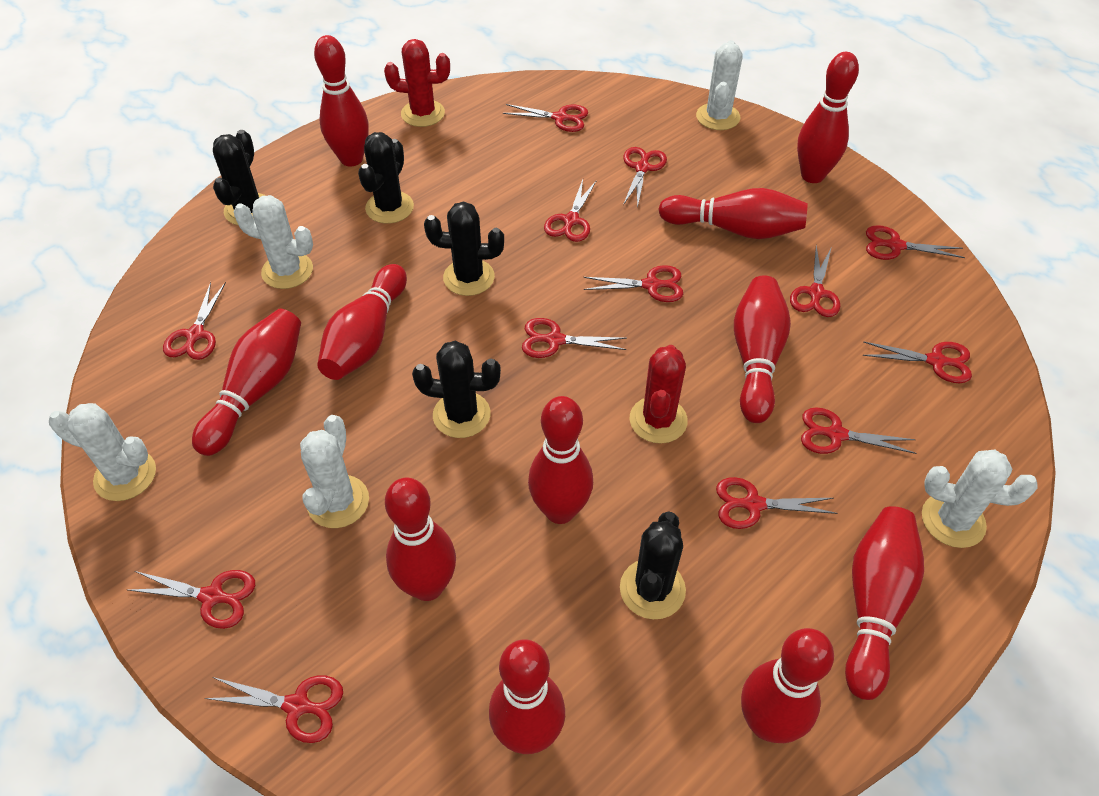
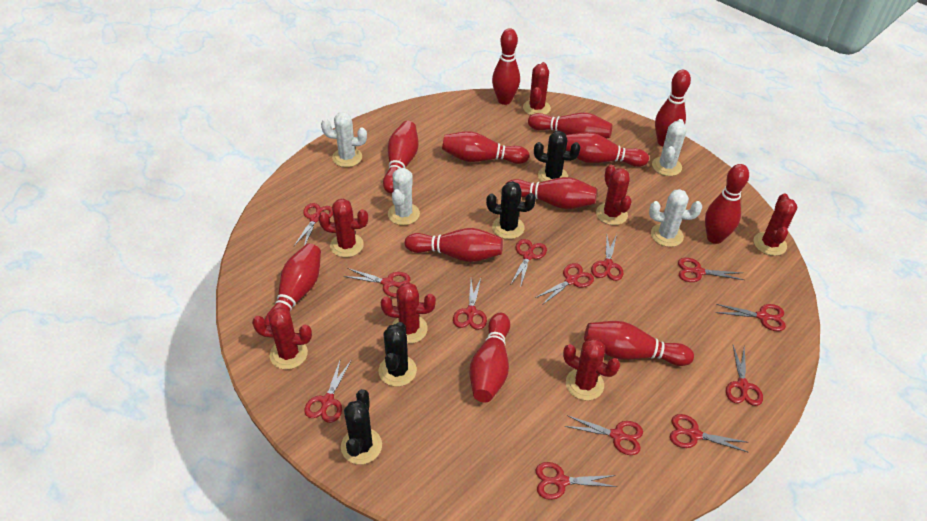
black cactus: 5 -> 4
red bowling pin: 11 -> 12
red cactus: 2 -> 7
white cactus: 5 -> 4

